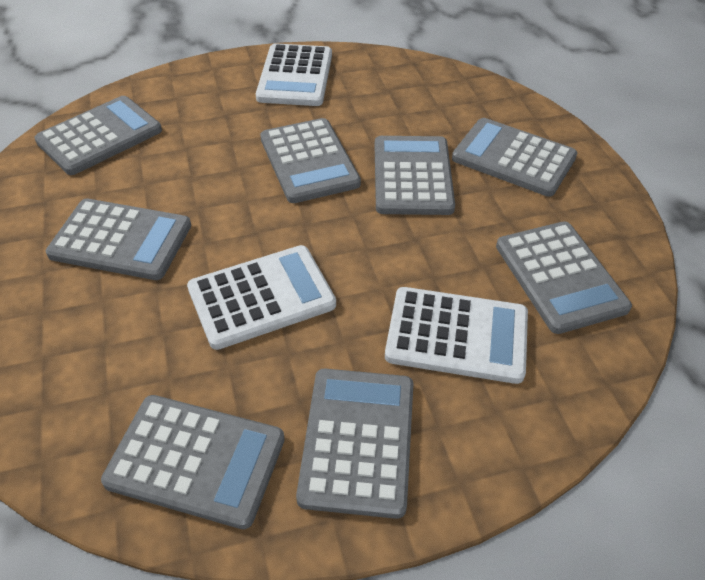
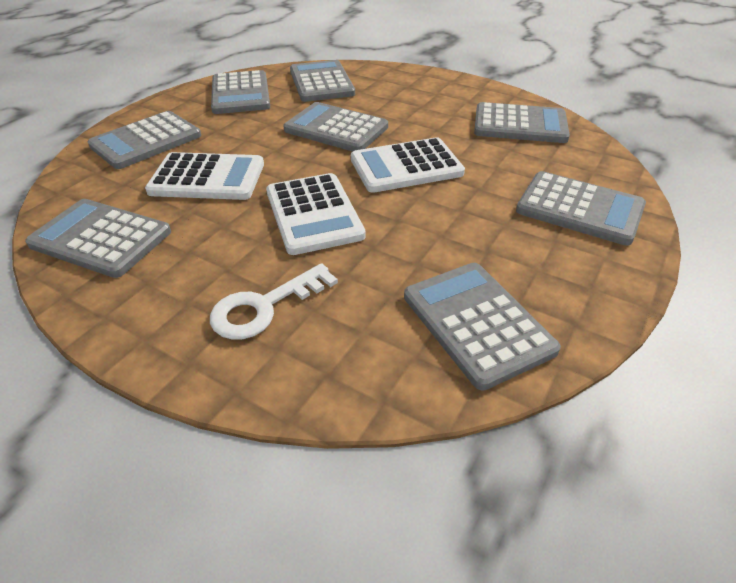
white key: 0 -> 1

